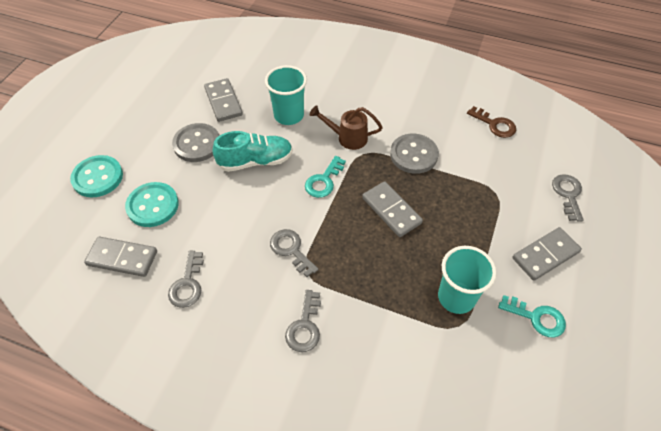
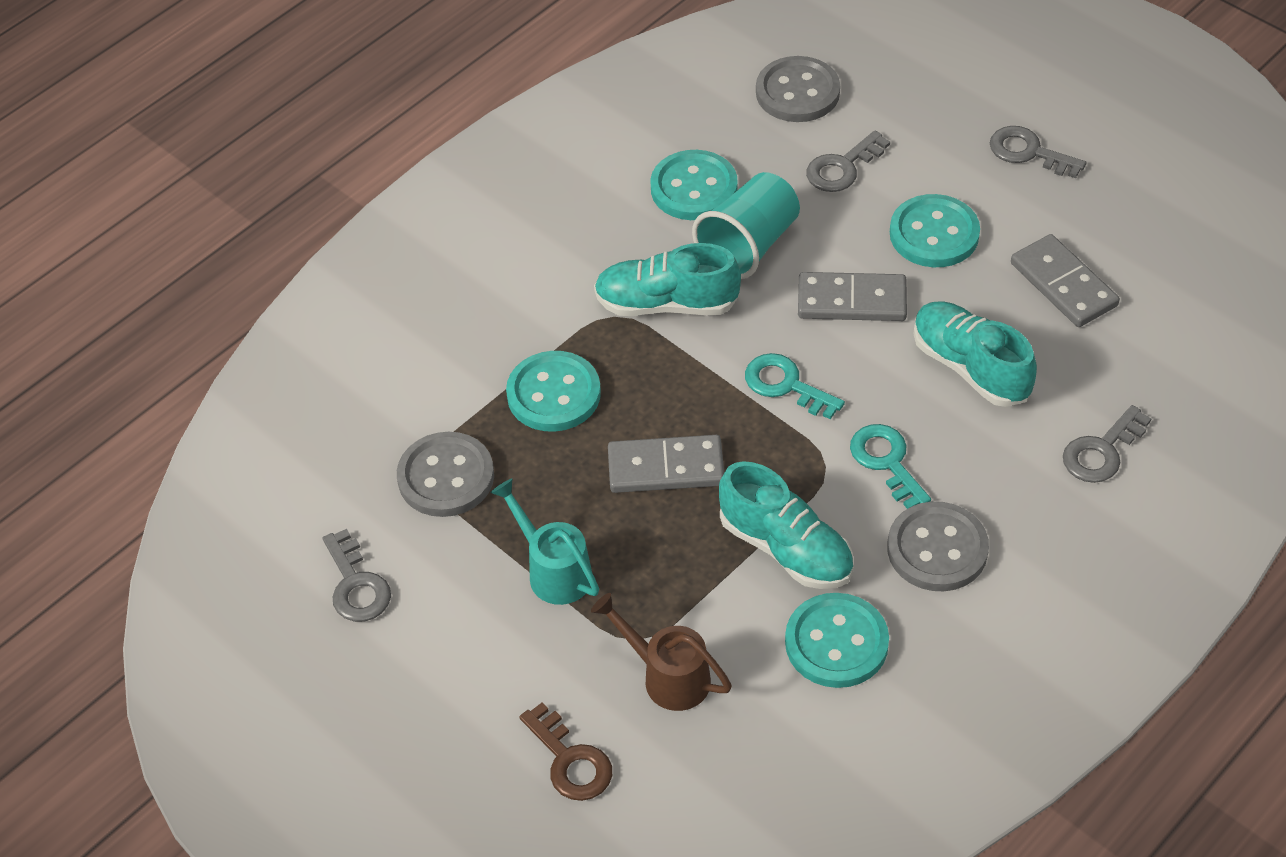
grey button: 2 -> 3
grey domino: 4 -> 3
turquoise button: 2 -> 4
turquoise cup: 2 -> 1
turquoise shoe: 1 -> 3
turquoise watering can: 0 -> 1

